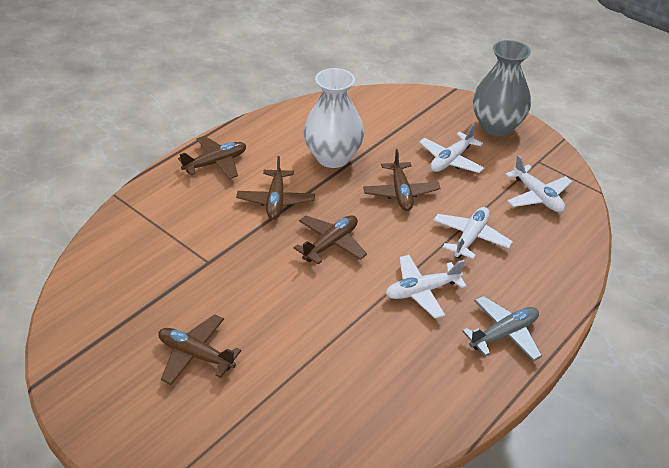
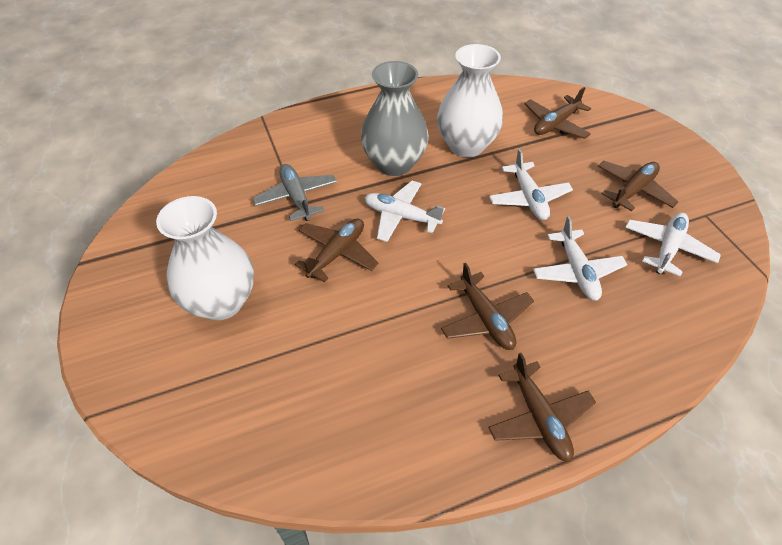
white vase: 1 -> 2

